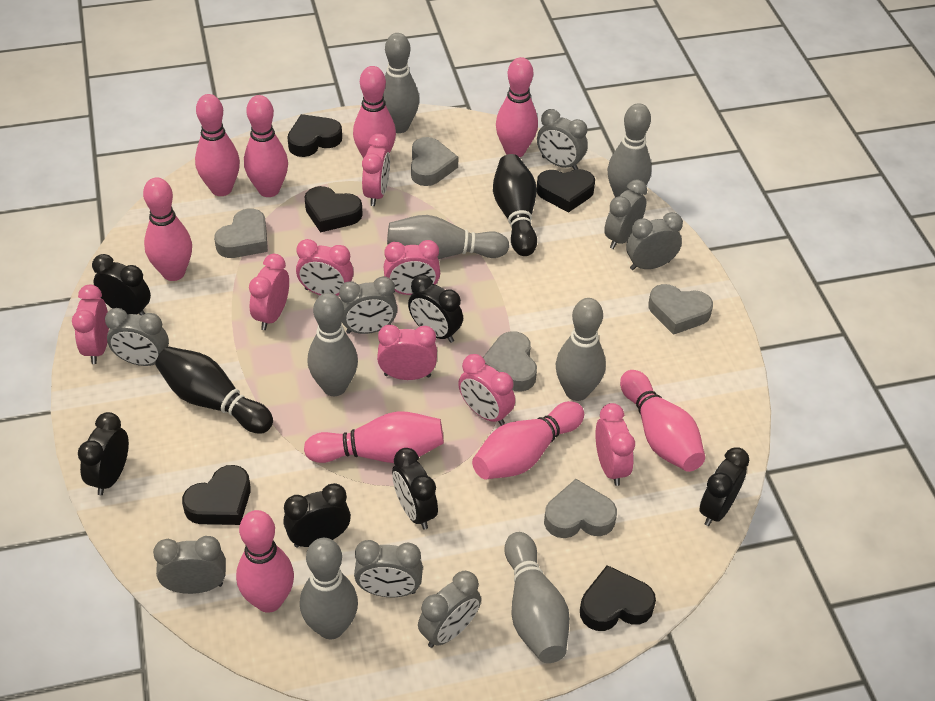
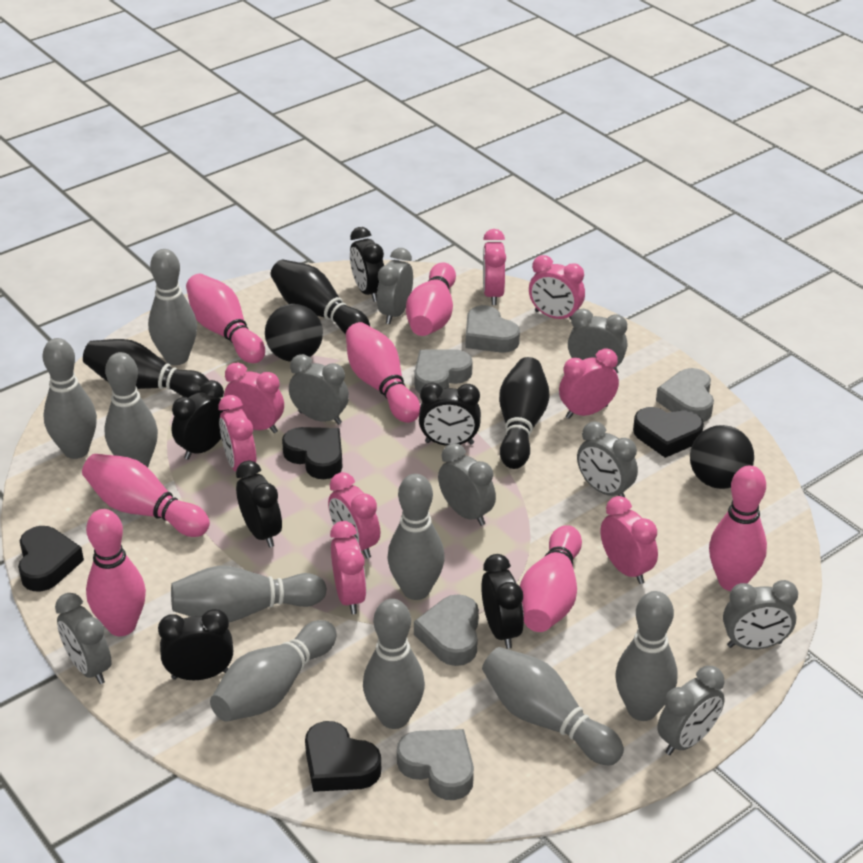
black ball: 0 -> 2
black bowling pin: 2 -> 3
black heart: 5 -> 4
grey bowling pin: 7 -> 9
pink bowling pin: 9 -> 7

